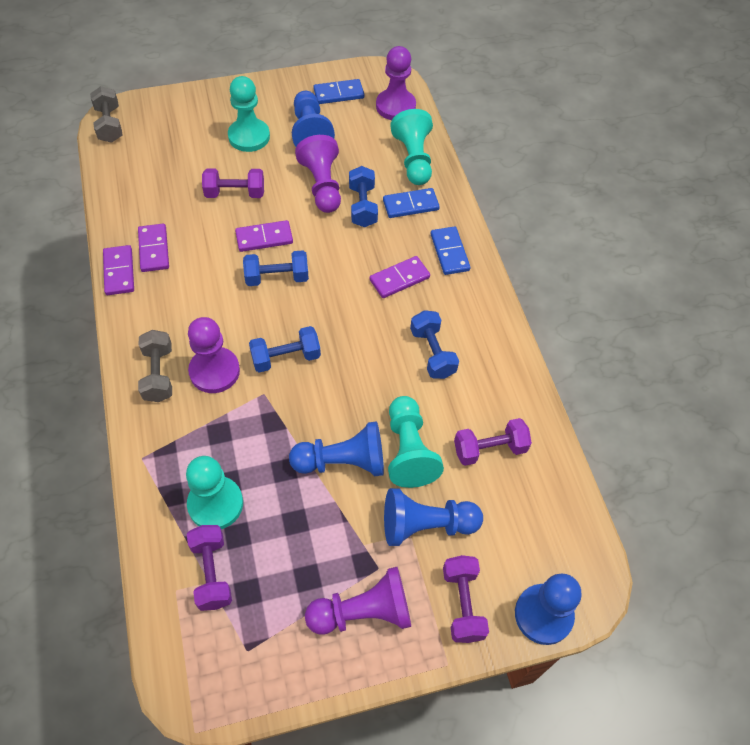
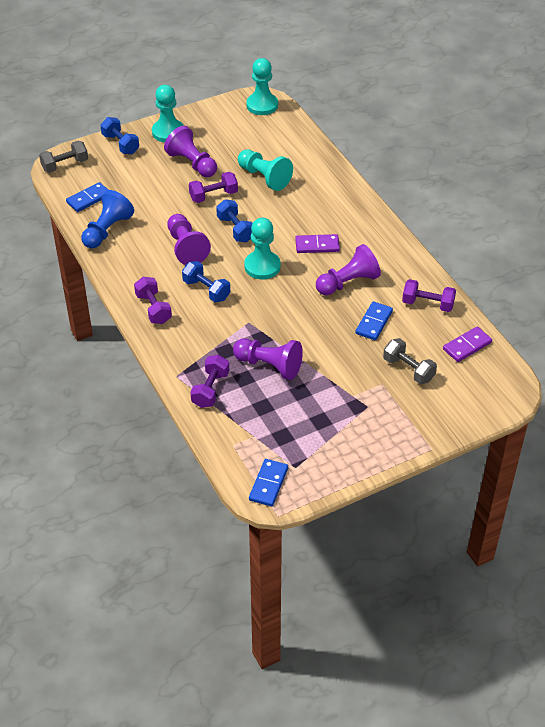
blue dumbbell: 4 -> 3
blue pawn: 4 -> 1
purple domino: 4 -> 2

